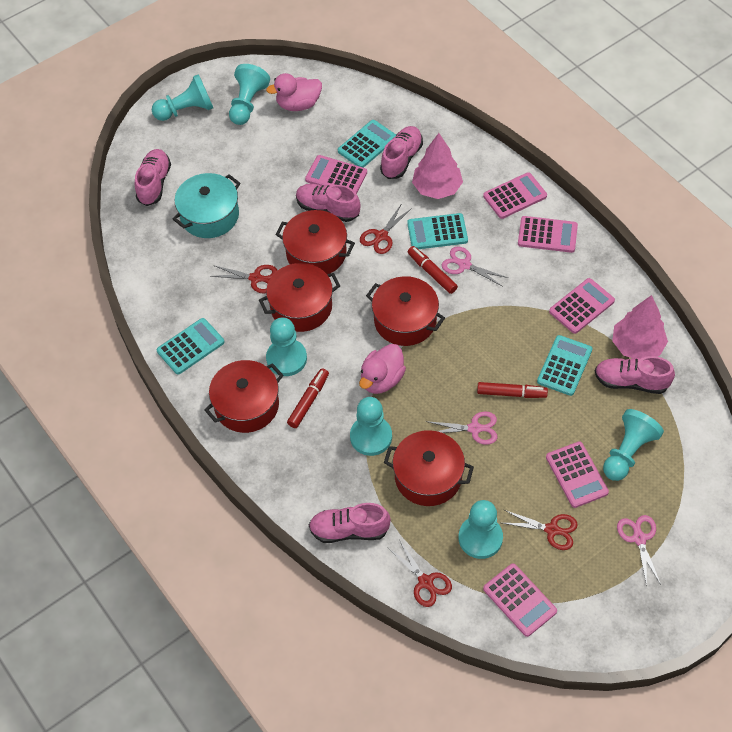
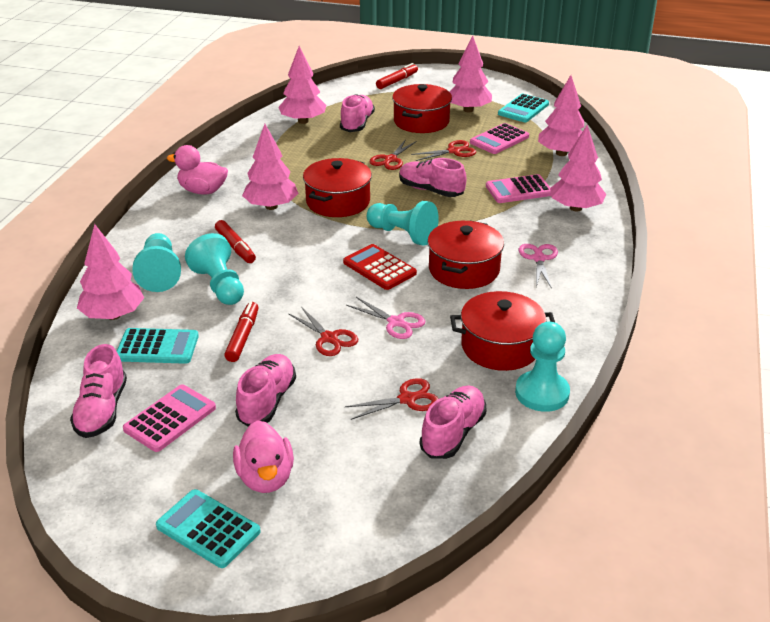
pink calculator: 6 -> 3
pink scissors: 3 -> 2
pink tree: 2 -> 6
red calculator: 0 -> 1
red pot: 5 -> 4
turquoise calculator: 4 -> 3
turquoise pawn: 6 -> 4
turquoise pot: 1 -> 0

